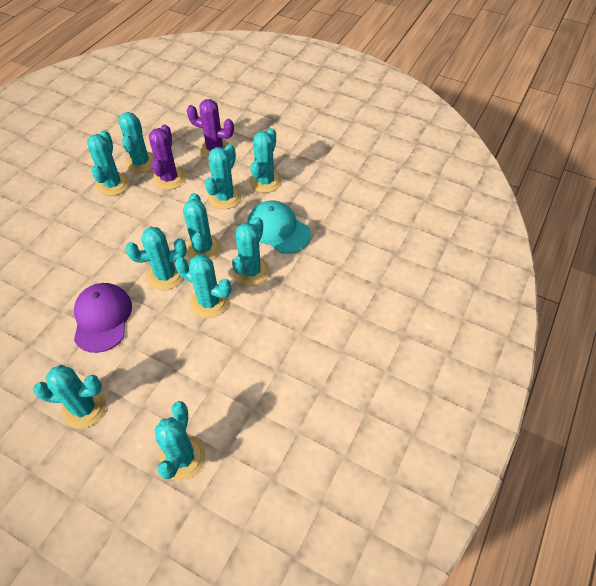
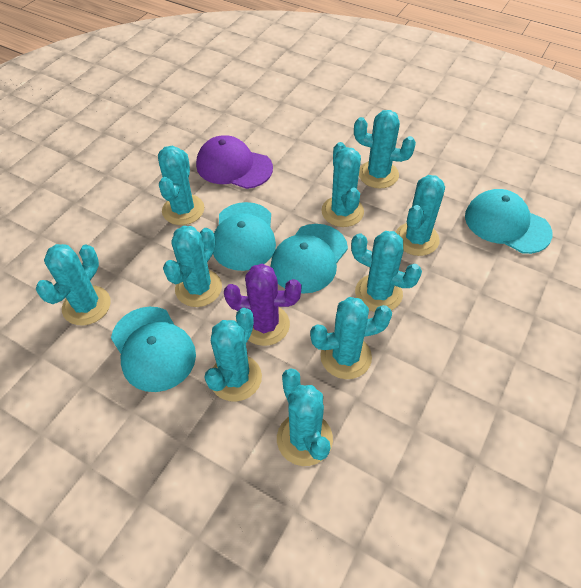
purple cactus: 2 -> 1
turquoise cap: 1 -> 4

